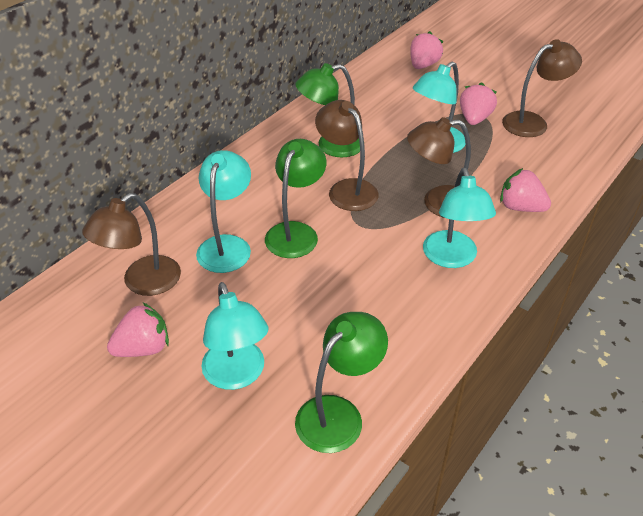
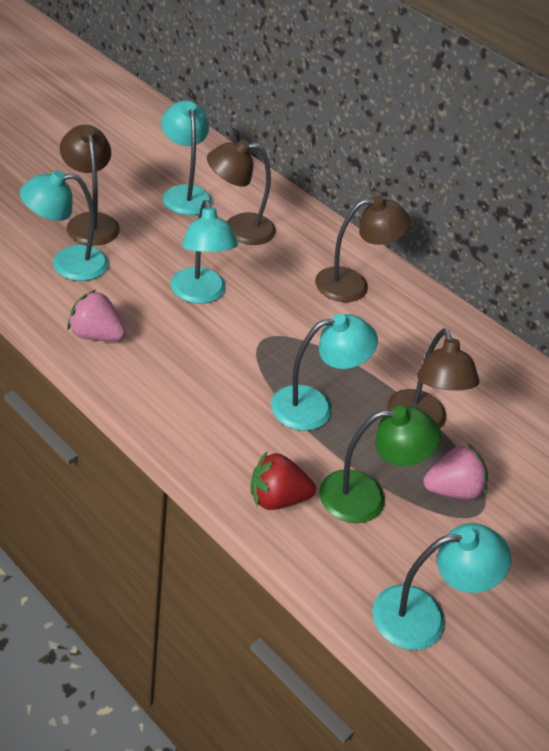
green lamp: 3 -> 1
pink strawberry: 4 -> 2
red strawberry: 0 -> 1
turquoise lamp: 4 -> 5

